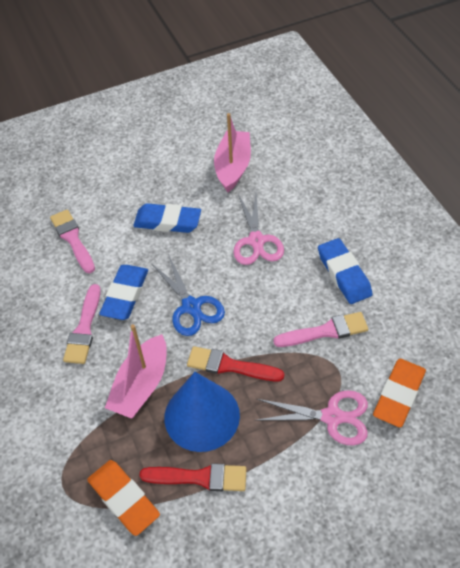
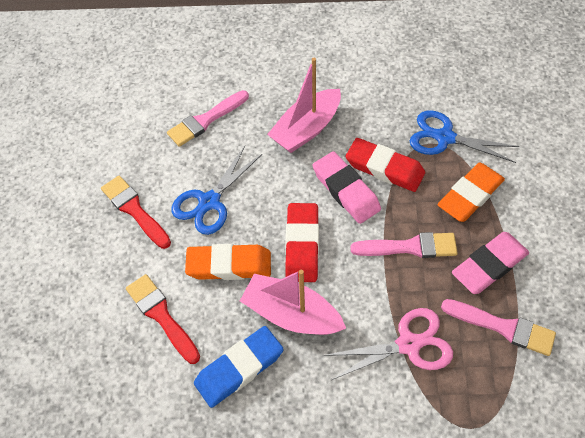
blue cone: 1 -> 0
blue eraser: 3 -> 1
blue scissors: 1 -> 2
pink eraser: 0 -> 2
pink scissors: 2 -> 1
red eraser: 0 -> 2

